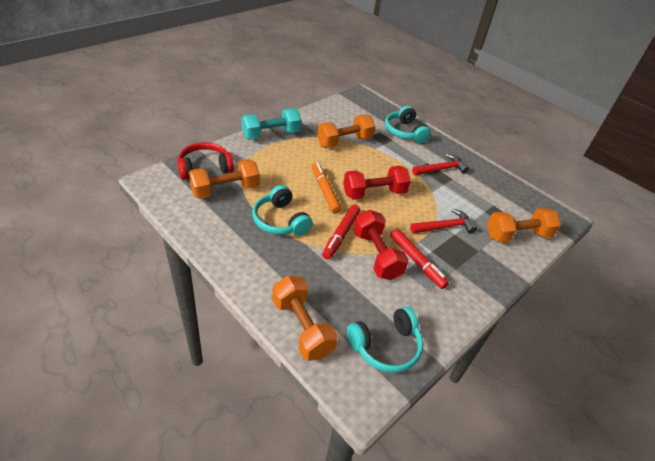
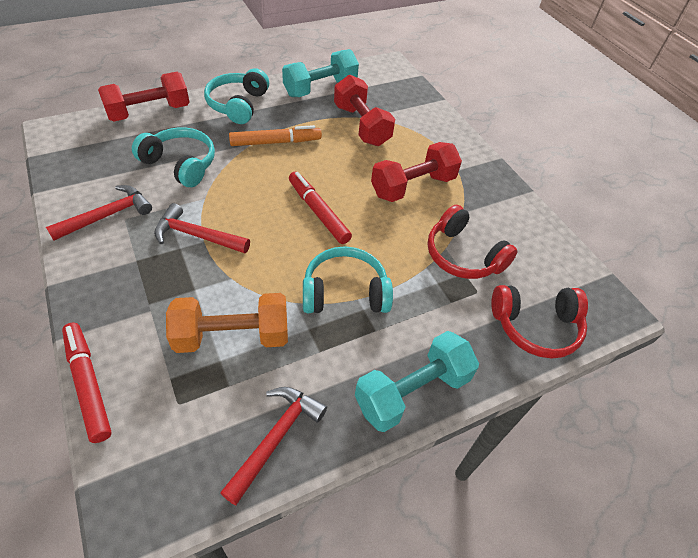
orange dumbbell: 4 -> 1
red dumbbell: 2 -> 3
red hammer: 2 -> 3
red headphones: 1 -> 2
turquoise dumbbell: 1 -> 2

